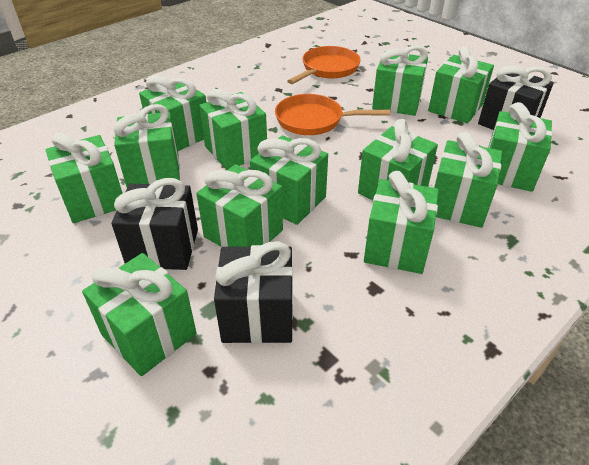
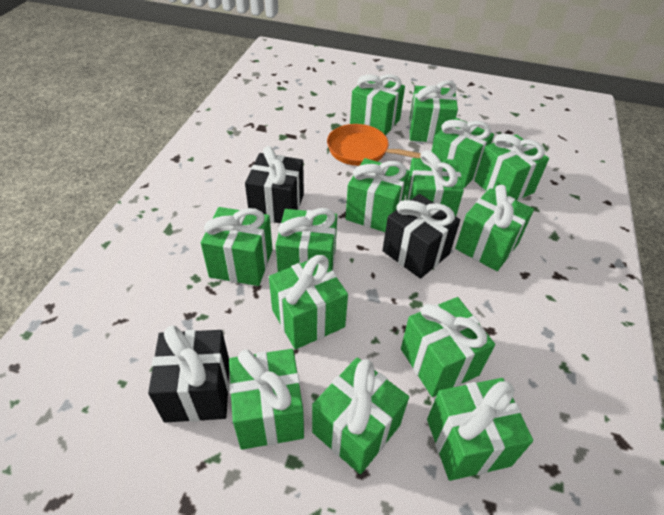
green gift: 13 -> 14
orange pan: 2 -> 1

